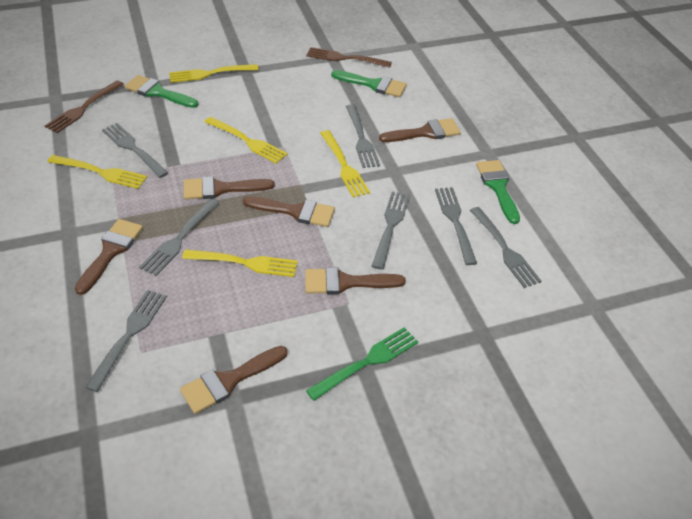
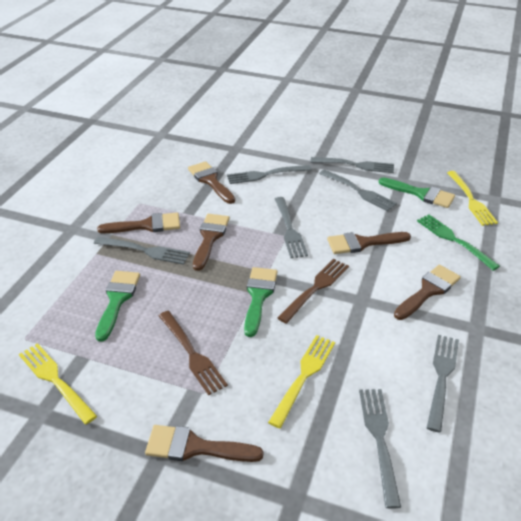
yellow fork: 5 -> 3

